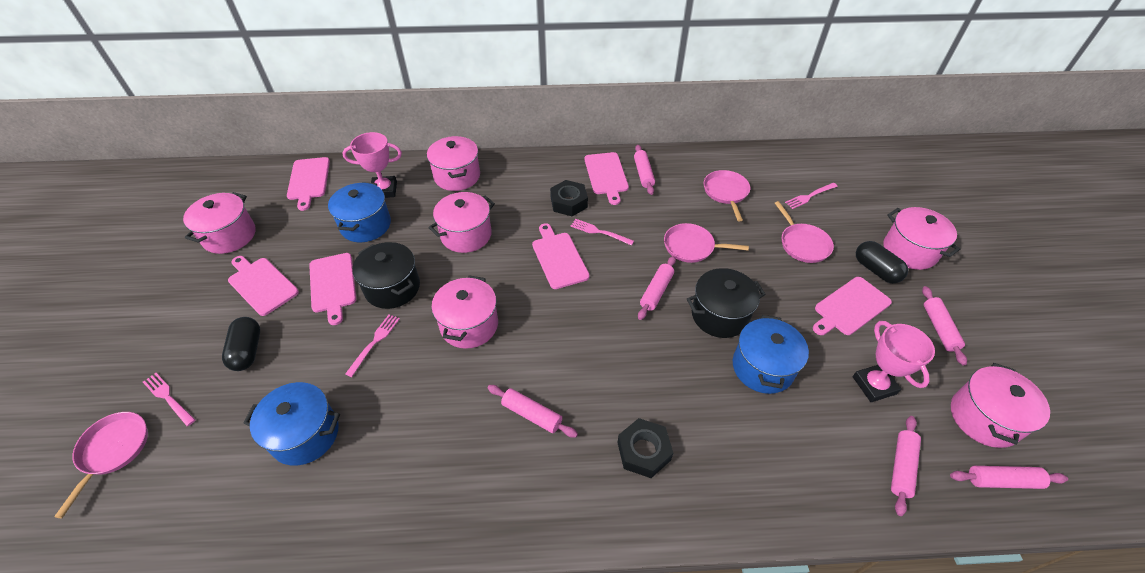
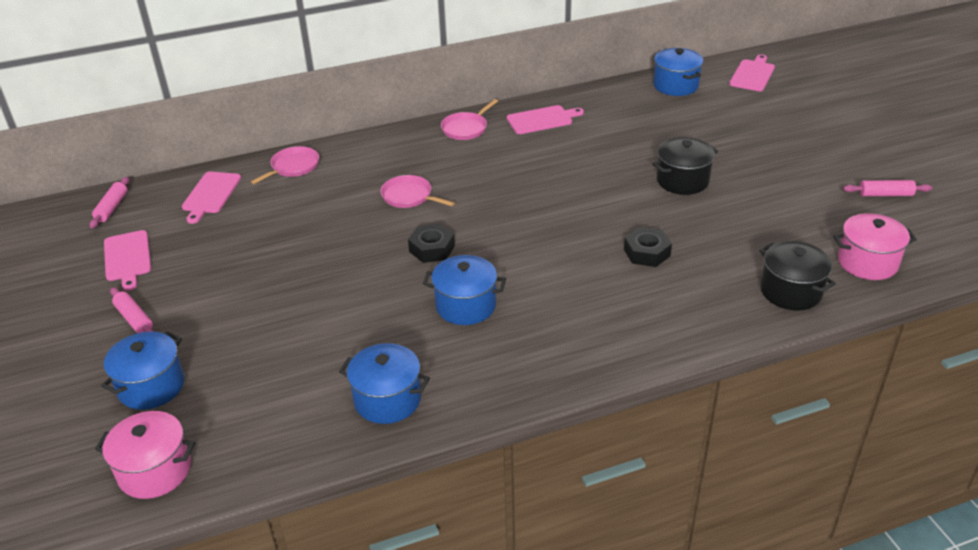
black capsule: 2 -> 0
blue pot: 3 -> 4
pink cutting board: 6 -> 4
pink fork: 4 -> 0
pink pan: 4 -> 3
pink pot: 6 -> 2
pink rolling pin: 6 -> 3
pink trophy: 2 -> 0

